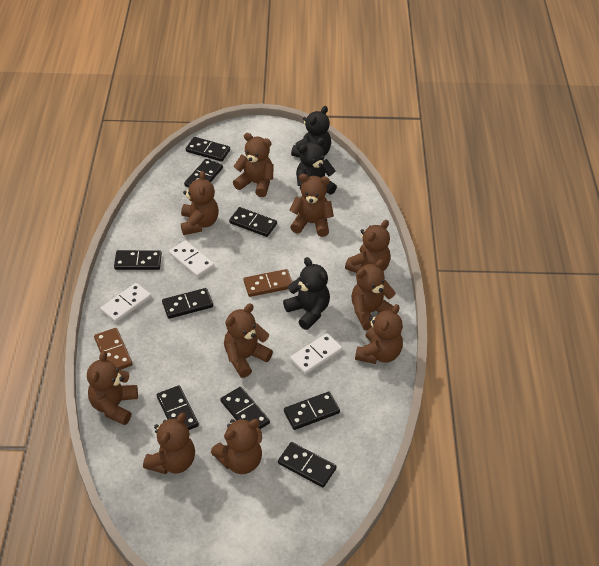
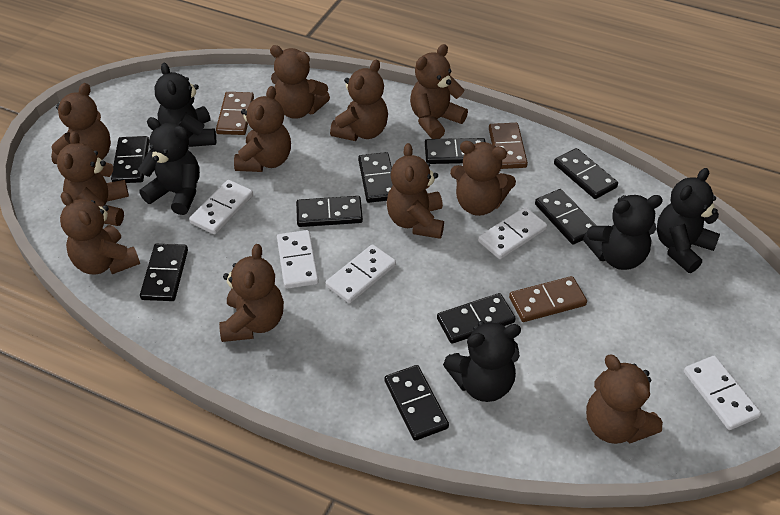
black teddy bear: 3 -> 5
brown domino: 2 -> 3
brown teddy bear: 10 -> 11
white domino: 3 -> 5

